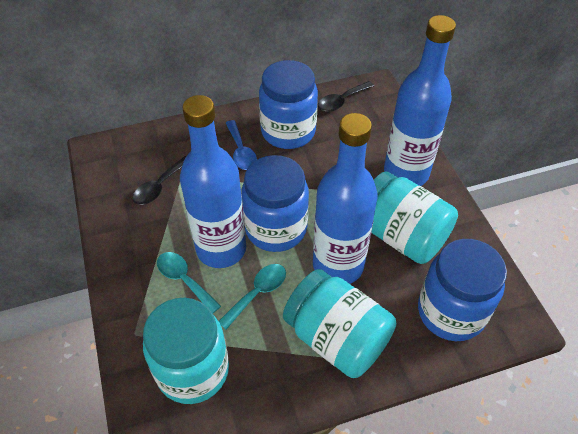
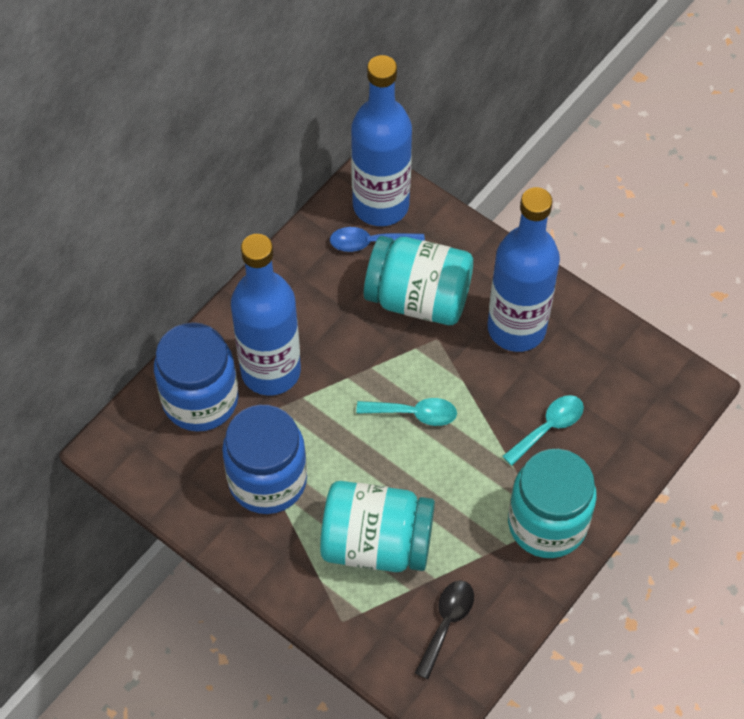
black spoon: 2 -> 1
blue jar: 3 -> 2

